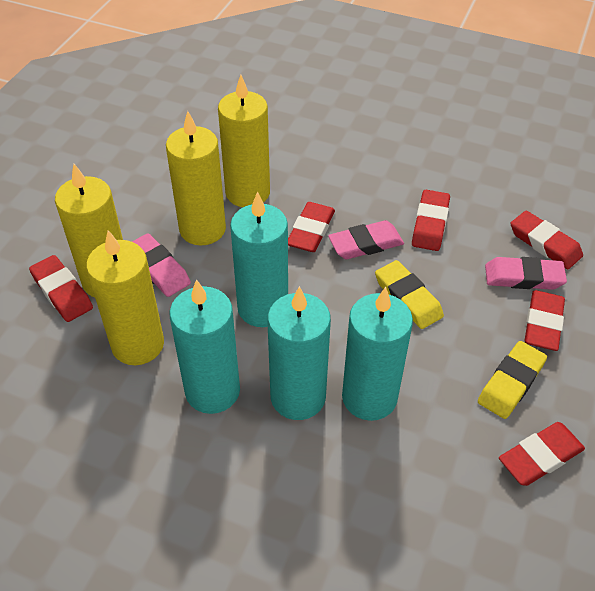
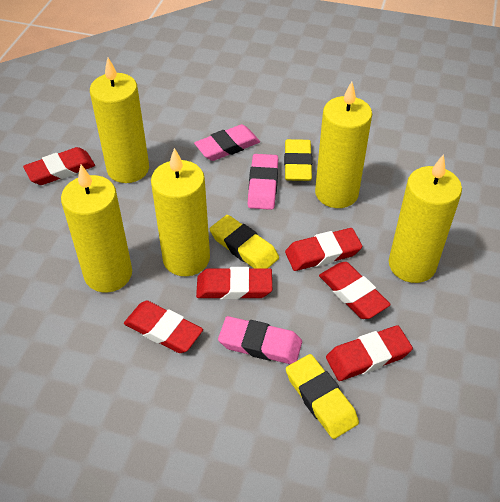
turquoise candle: 4 -> 0
yellow candle: 4 -> 5
yellow eraser: 2 -> 3

